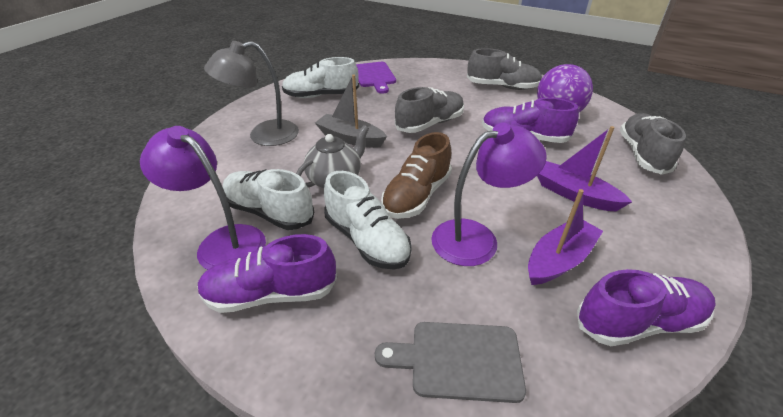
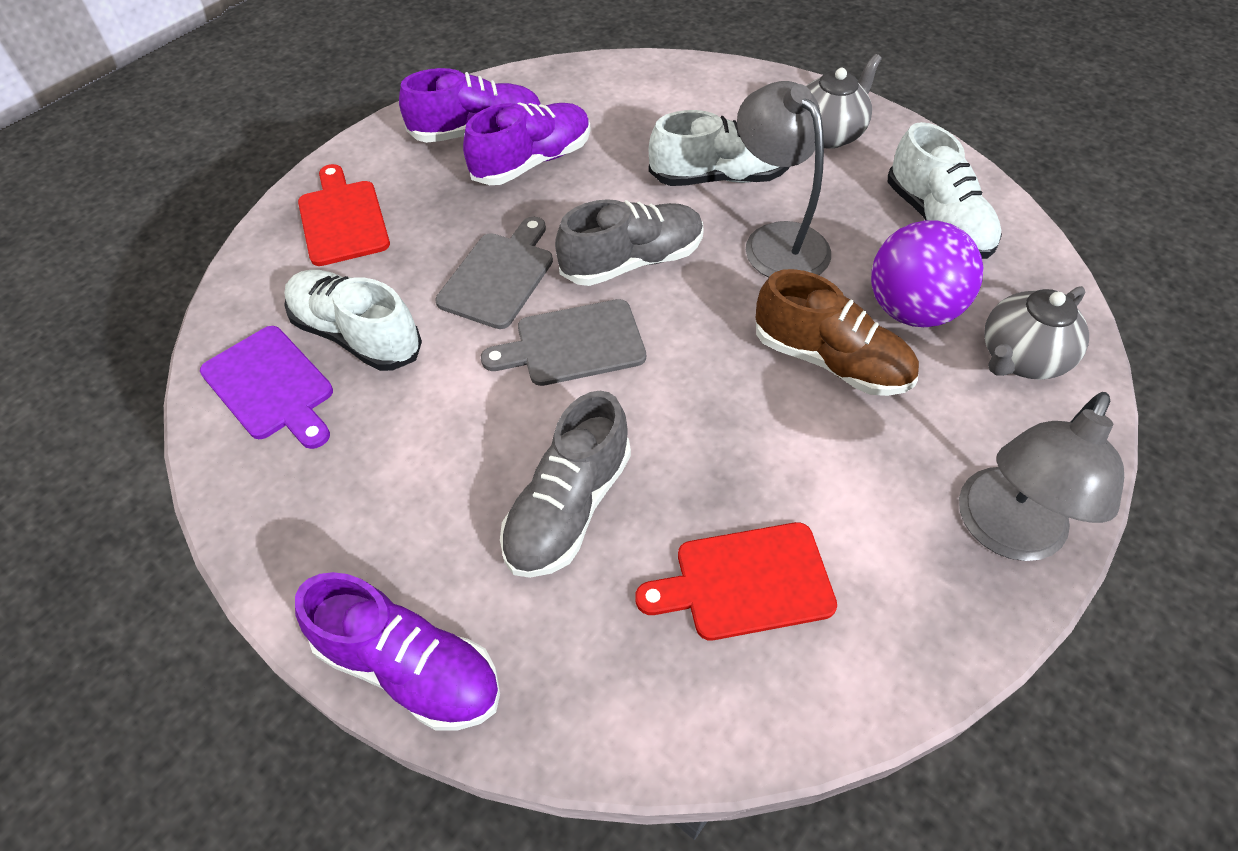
grey boat: 1 -> 0
grey cutting board: 1 -> 2
grey lamp: 1 -> 2
grey shoe: 3 -> 2
grey teapot: 1 -> 2
purple boat: 2 -> 0
purple lamp: 2 -> 0
red cutting board: 0 -> 2

